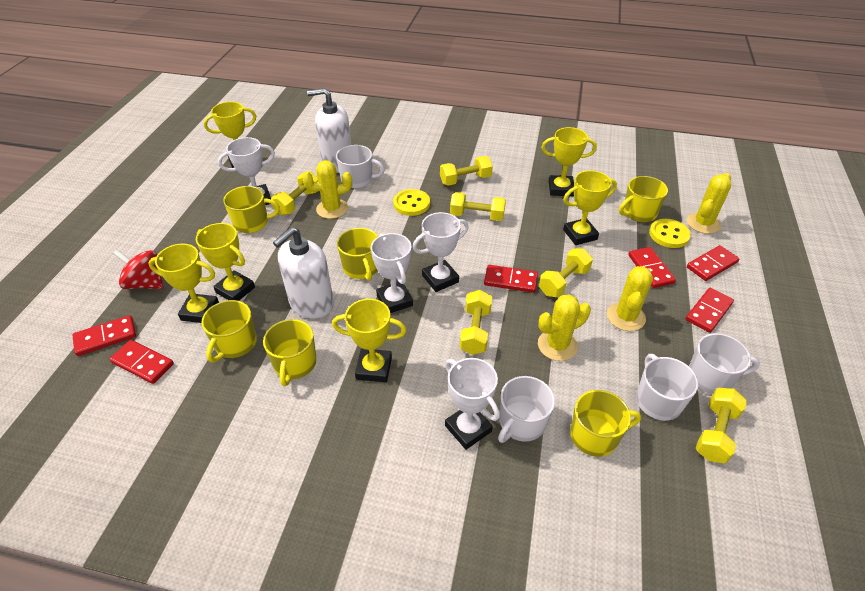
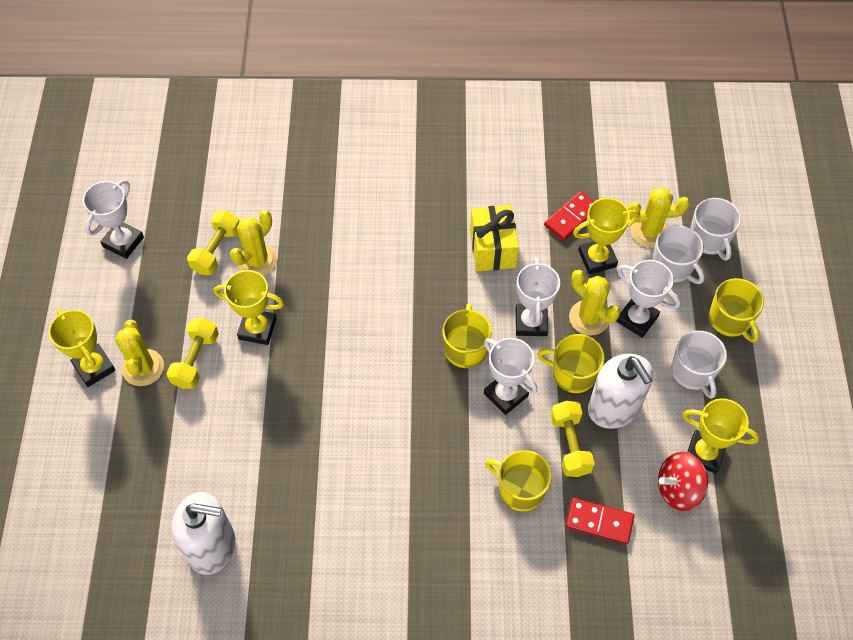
red domino: 6 -> 2
white mug: 4 -> 3
yellow button: 2 -> 0
yellow dumbbell: 6 -> 3
yellow gift: 0 -> 1
yellow mug: 6 -> 4
yellow trophy: 6 -> 4

